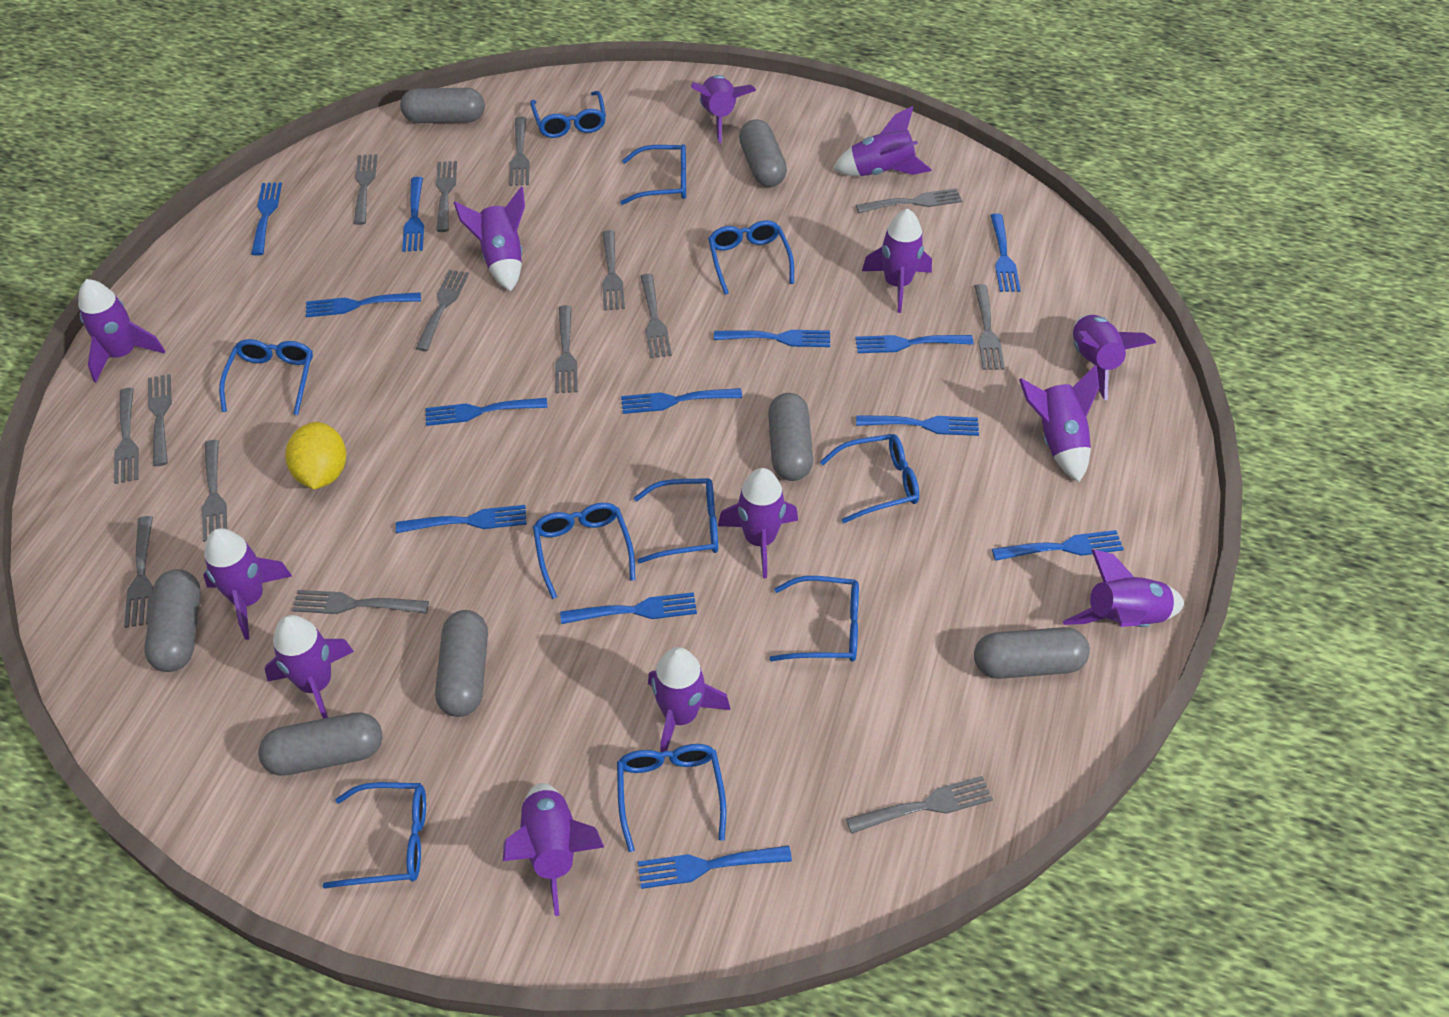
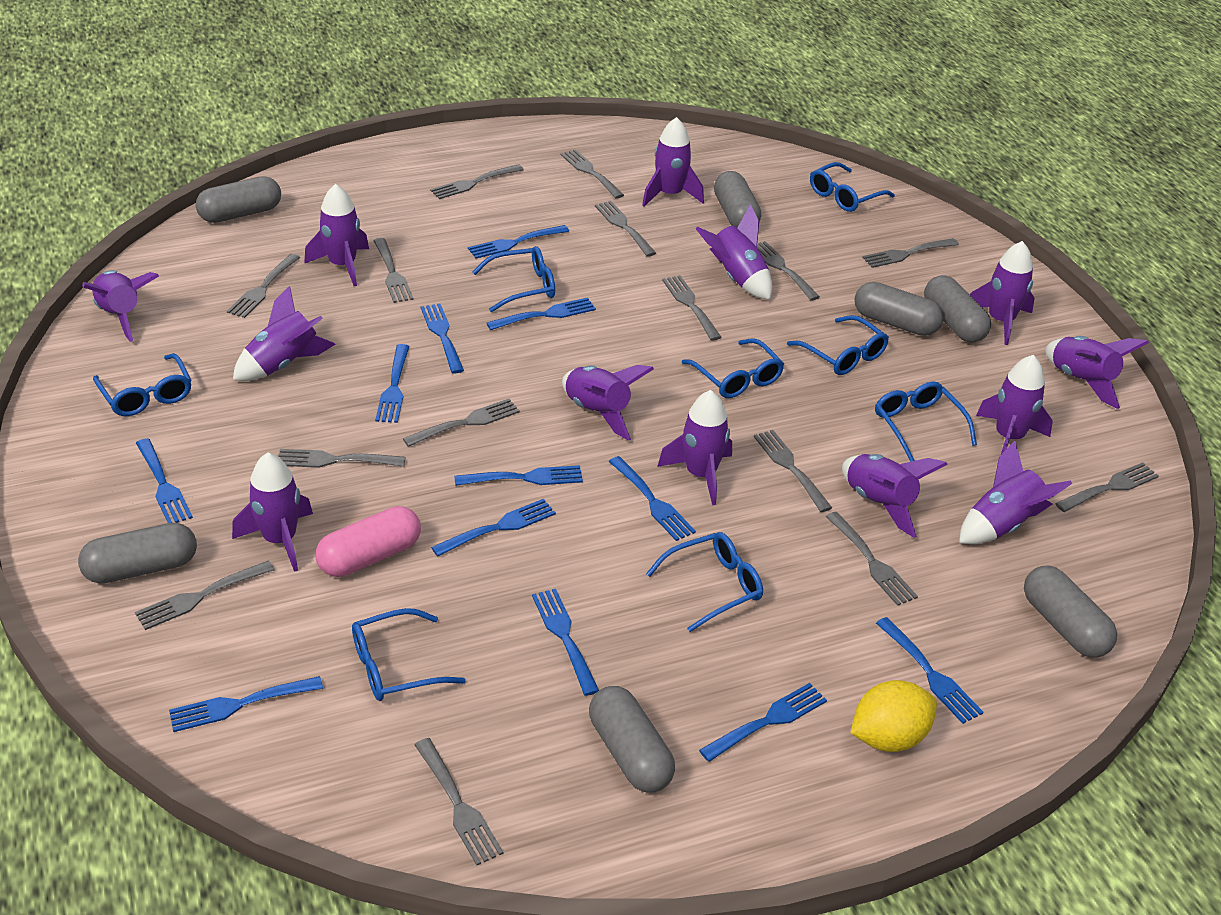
blue fork: 13 -> 12
blue glasses: 10 -> 8
pink capsule: 0 -> 1

